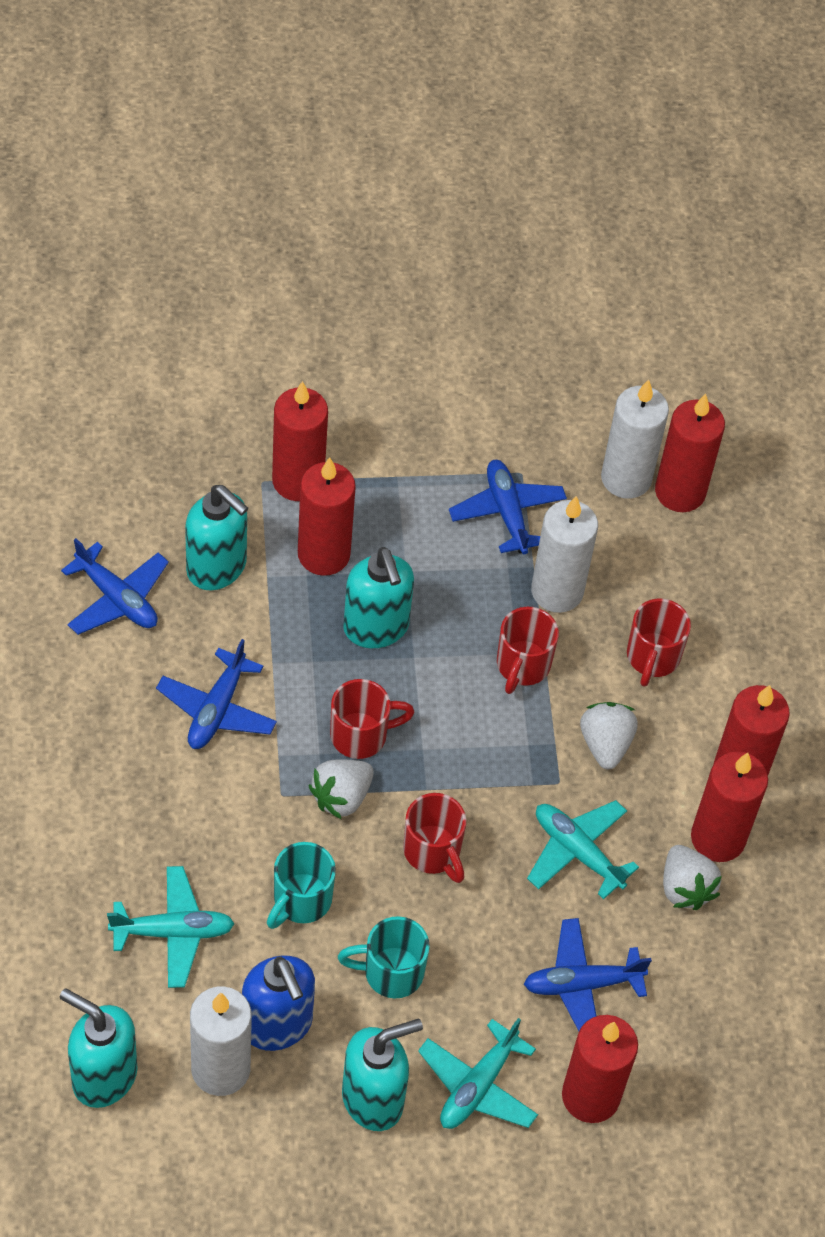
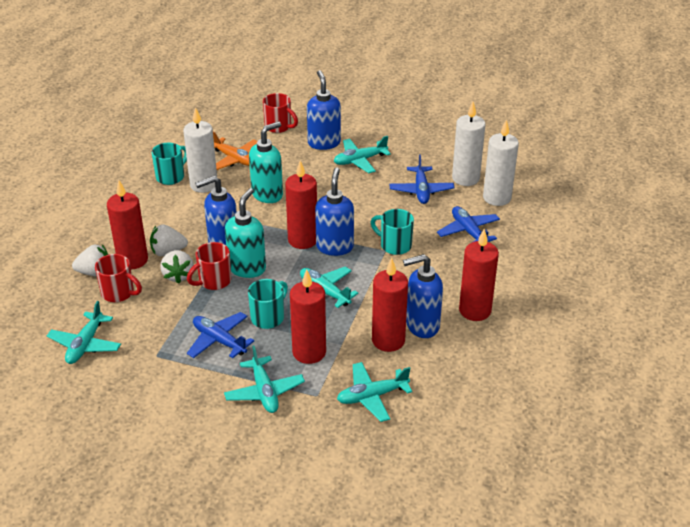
blue plane: 4 -> 3
blue soap dispenser: 1 -> 4
orange plane: 0 -> 1
red candle: 6 -> 5
red mug: 4 -> 3
turquoise mug: 2 -> 3
turquoise plane: 3 -> 5
turquoise soap dispenser: 4 -> 2

